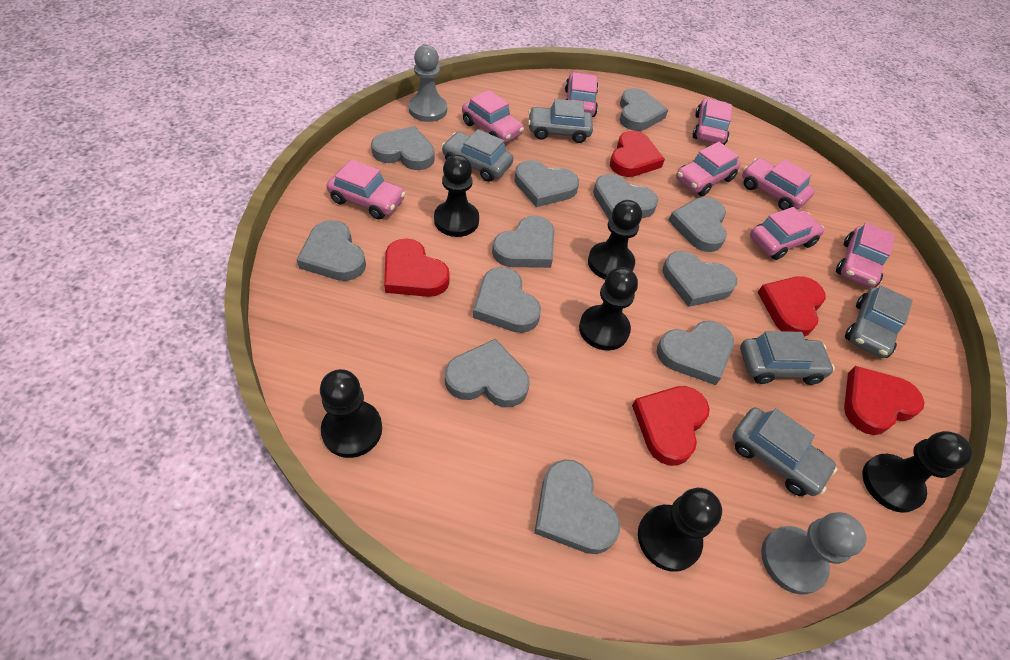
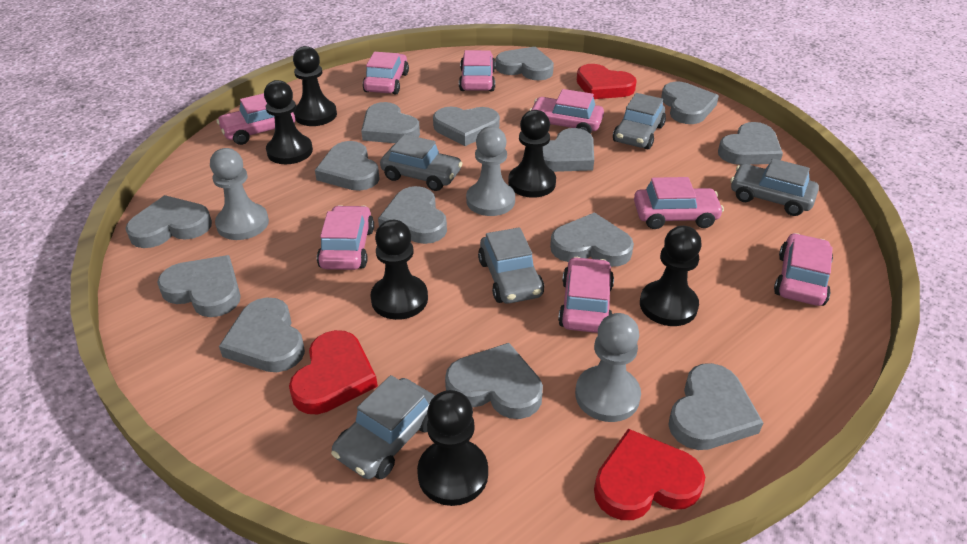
grey heart: 12 -> 14
grey pawn: 2 -> 3
red heart: 5 -> 3

